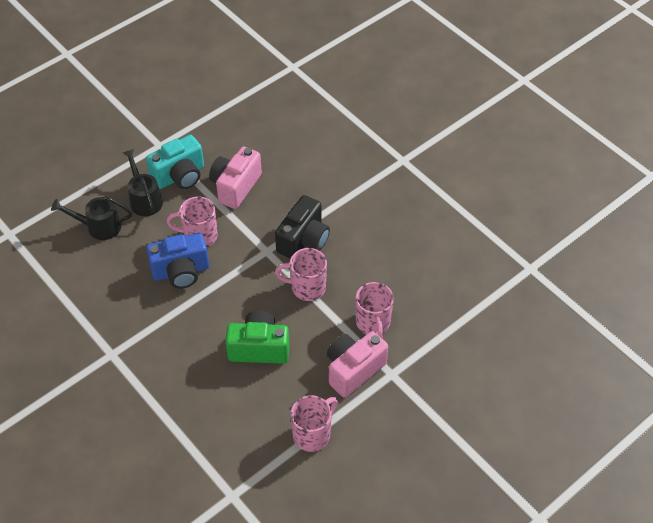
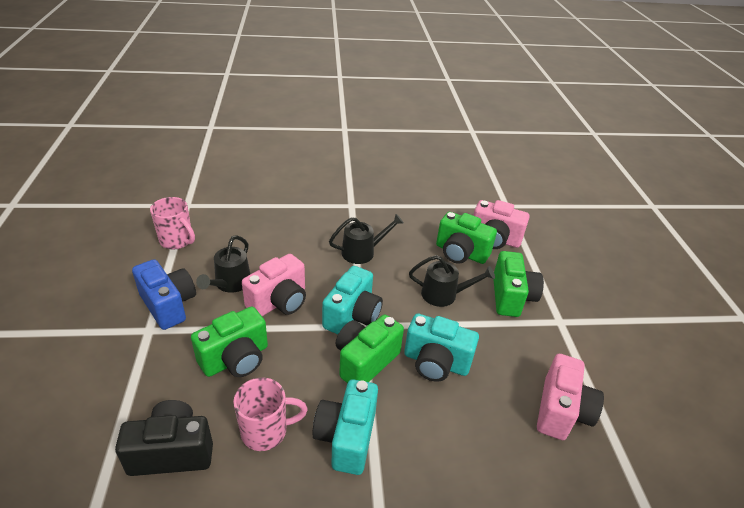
black watering can: 2 -> 3
green camera: 1 -> 4
pink camera: 2 -> 3
pink mug: 4 -> 2
turquoise camera: 1 -> 3

